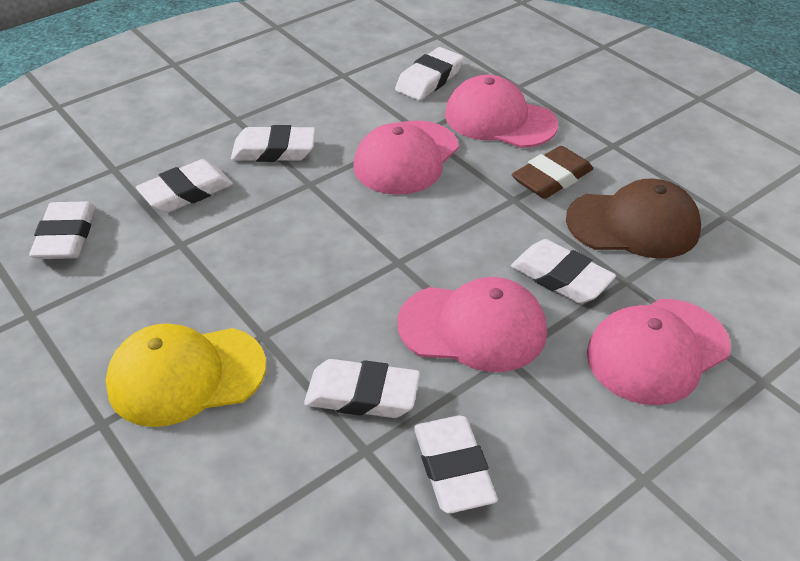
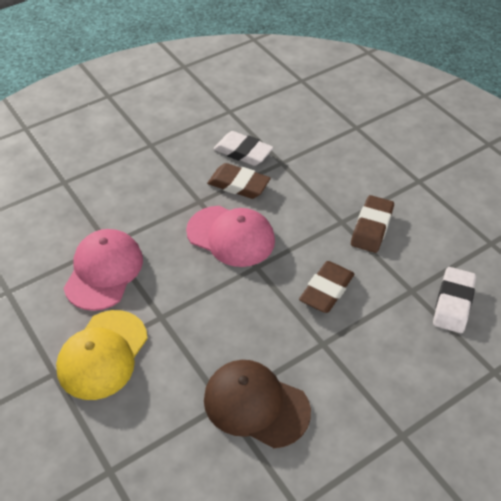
brown eraser: 1 -> 3
pink cap: 4 -> 2
white eraser: 7 -> 2

